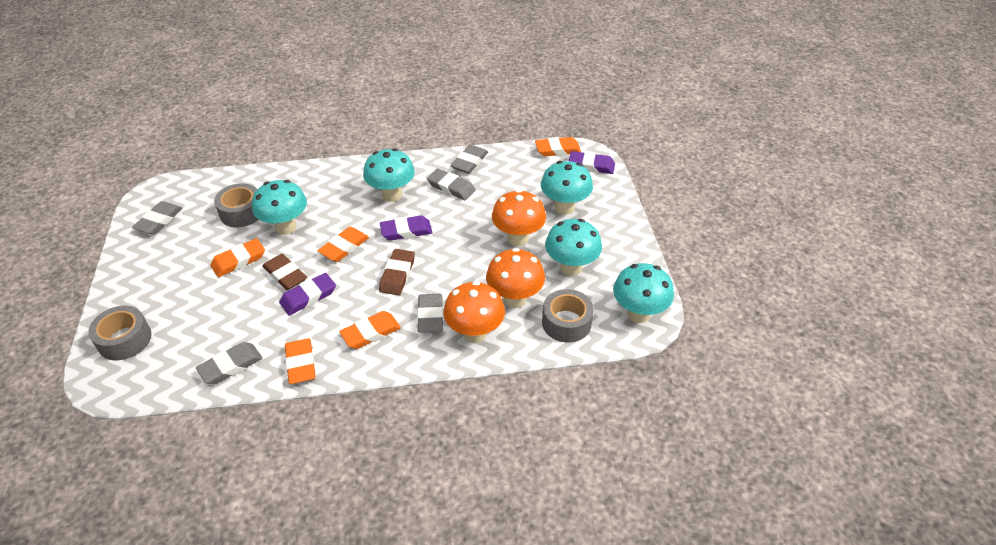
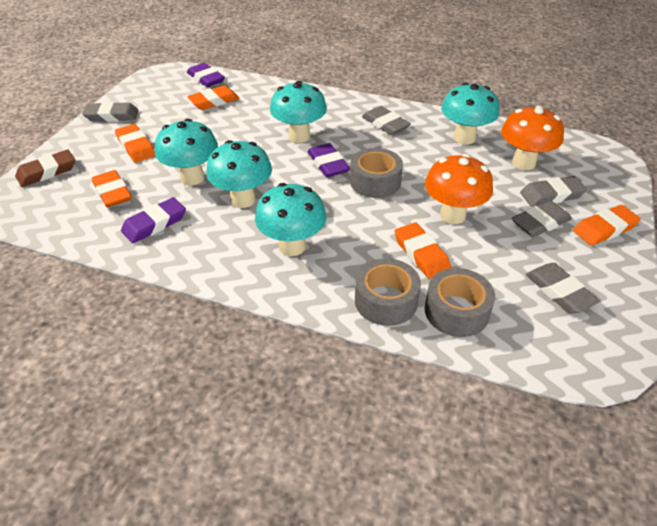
brown eraser: 2 -> 1
orange mushroom: 3 -> 2

